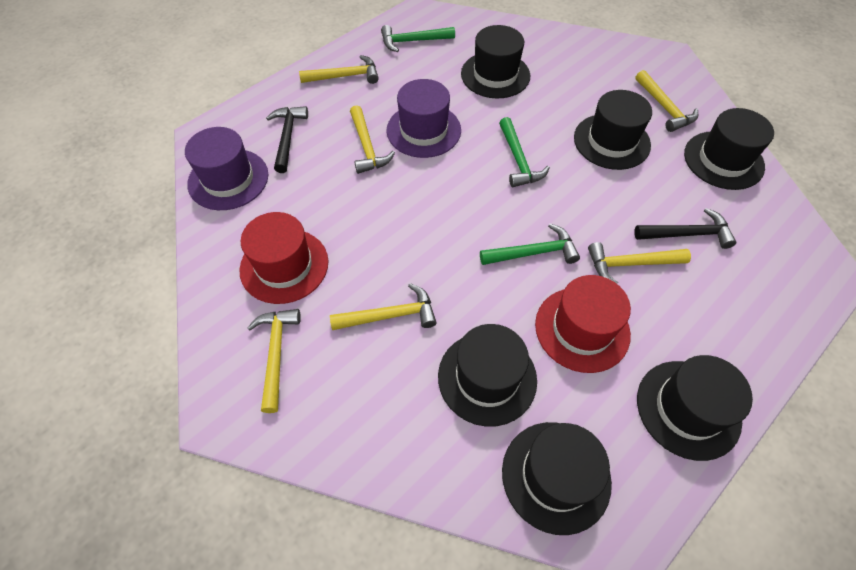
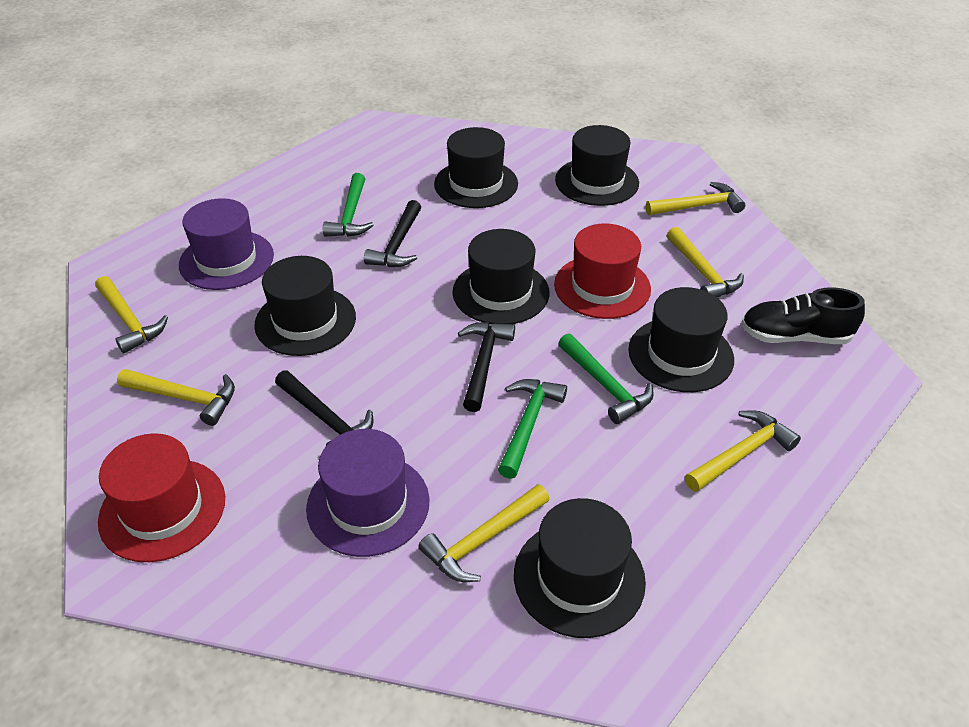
black hammer: 2 -> 3
black shoe: 0 -> 1

